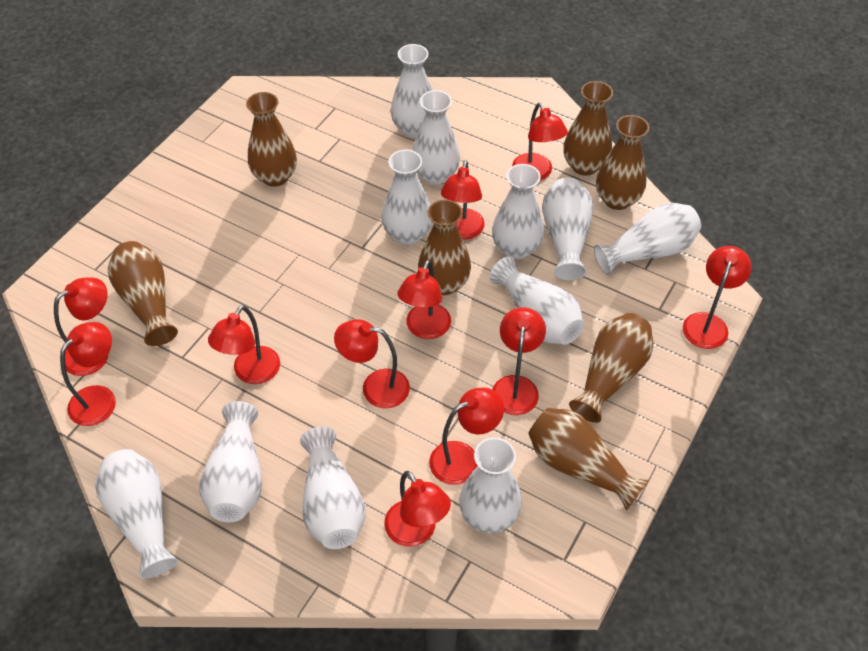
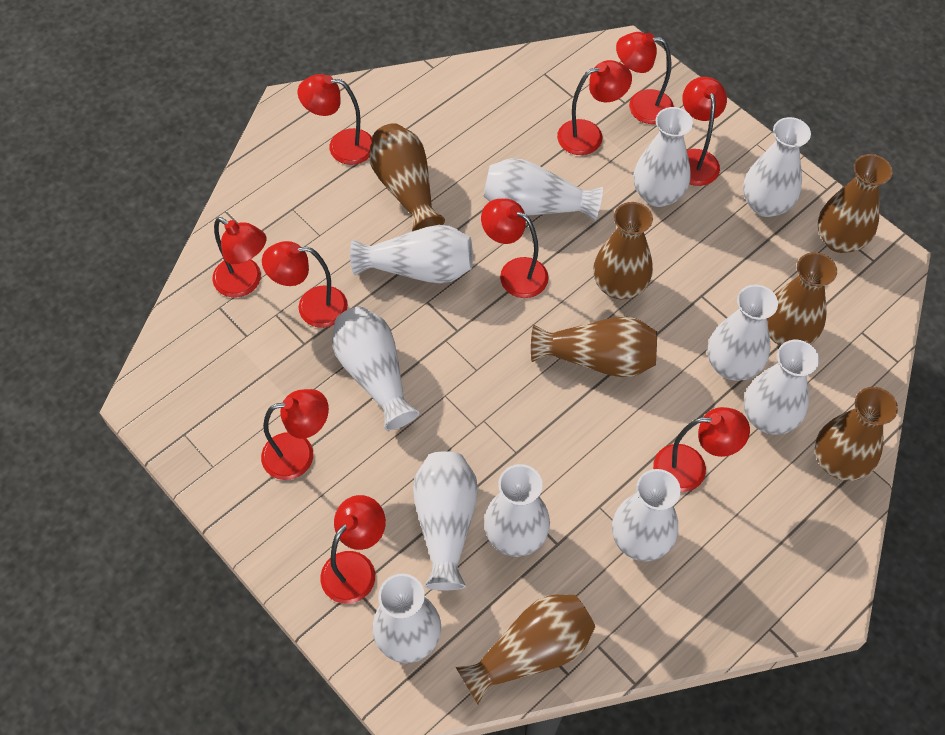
red lamp: 11 -> 10

